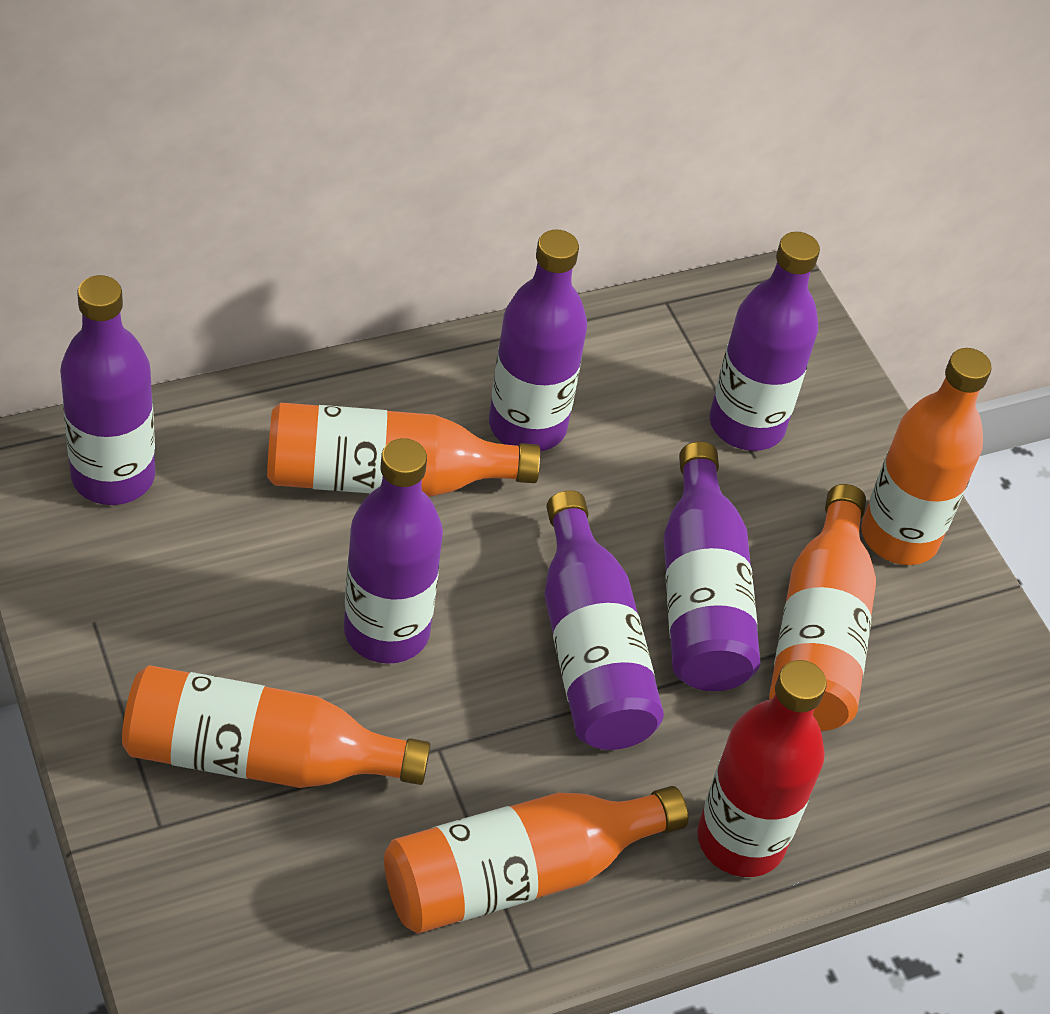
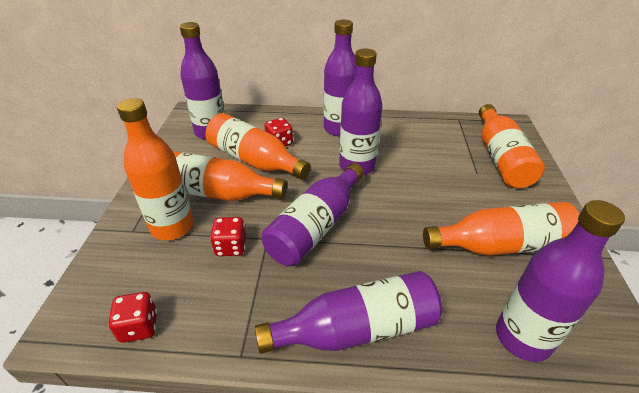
red bottle: 1 -> 0
red dice: 0 -> 3

